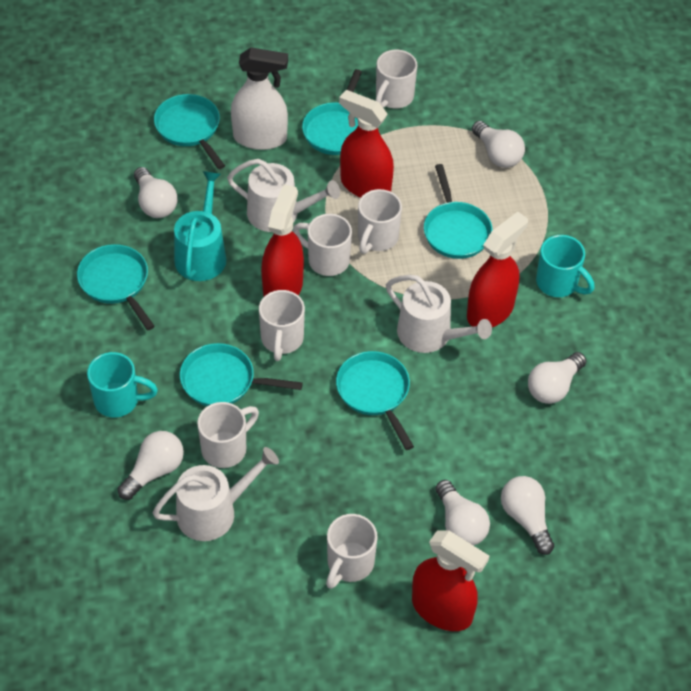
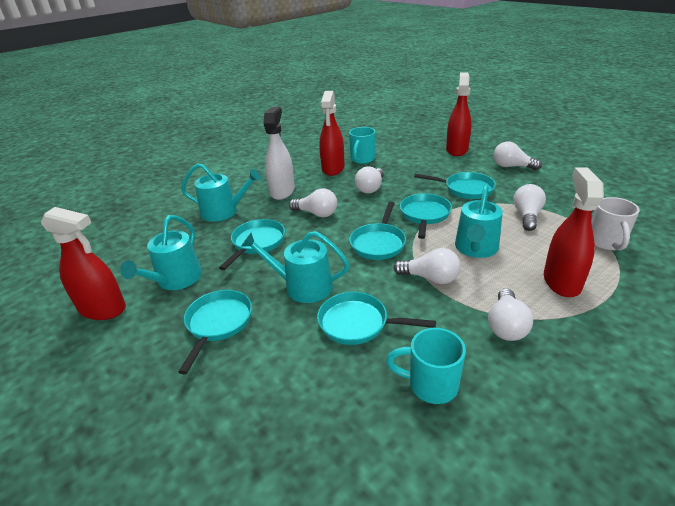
turquoise watering can: 1 -> 4
white mug: 6 -> 1
white watering can: 3 -> 0

